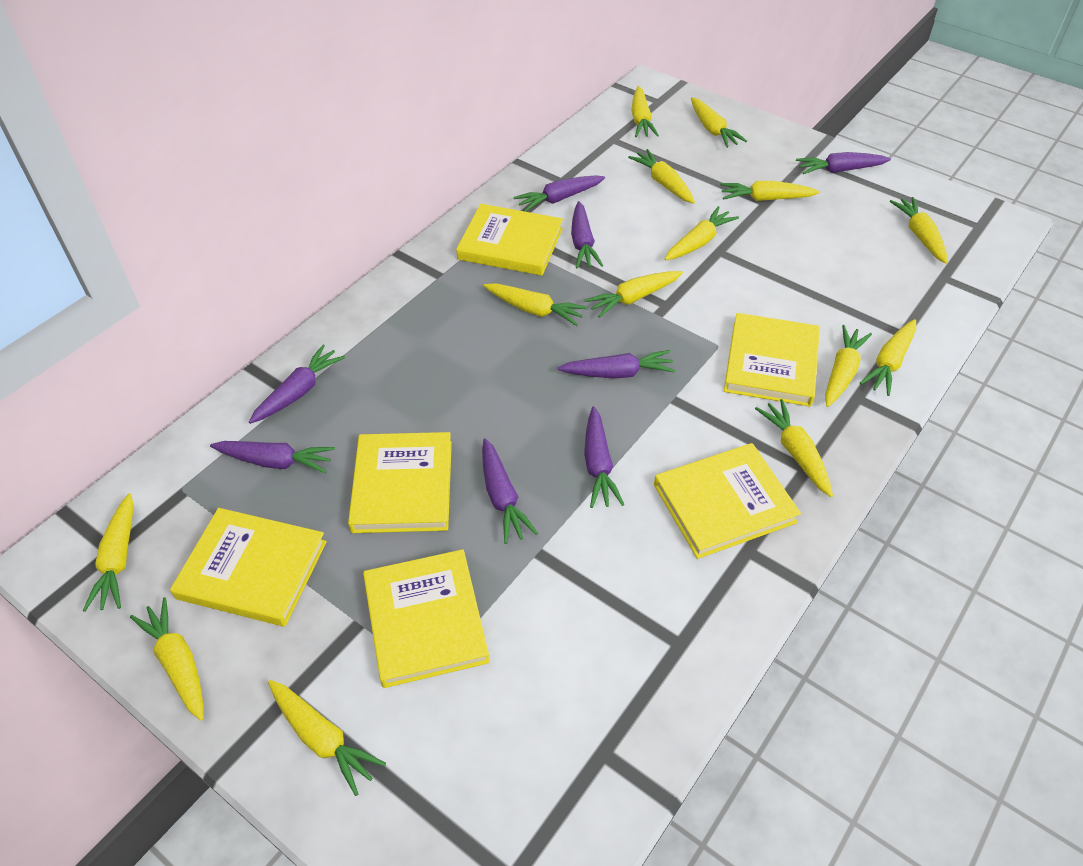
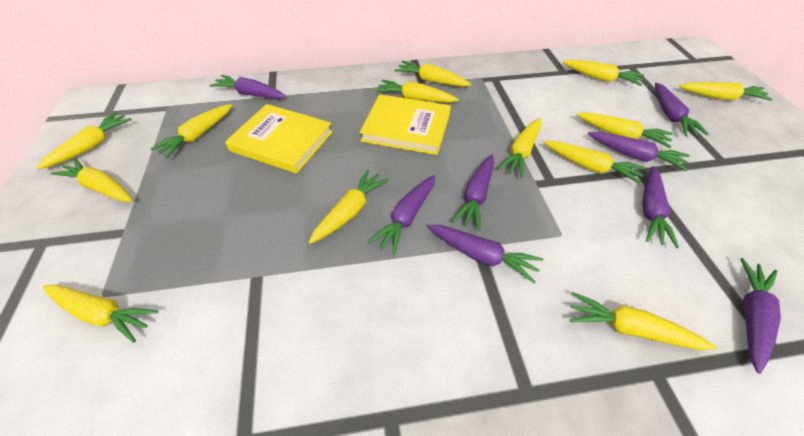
yellow book: 6 -> 2
yellow carrot: 14 -> 13

